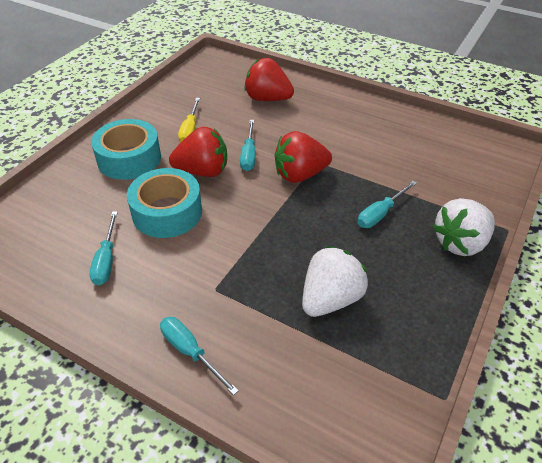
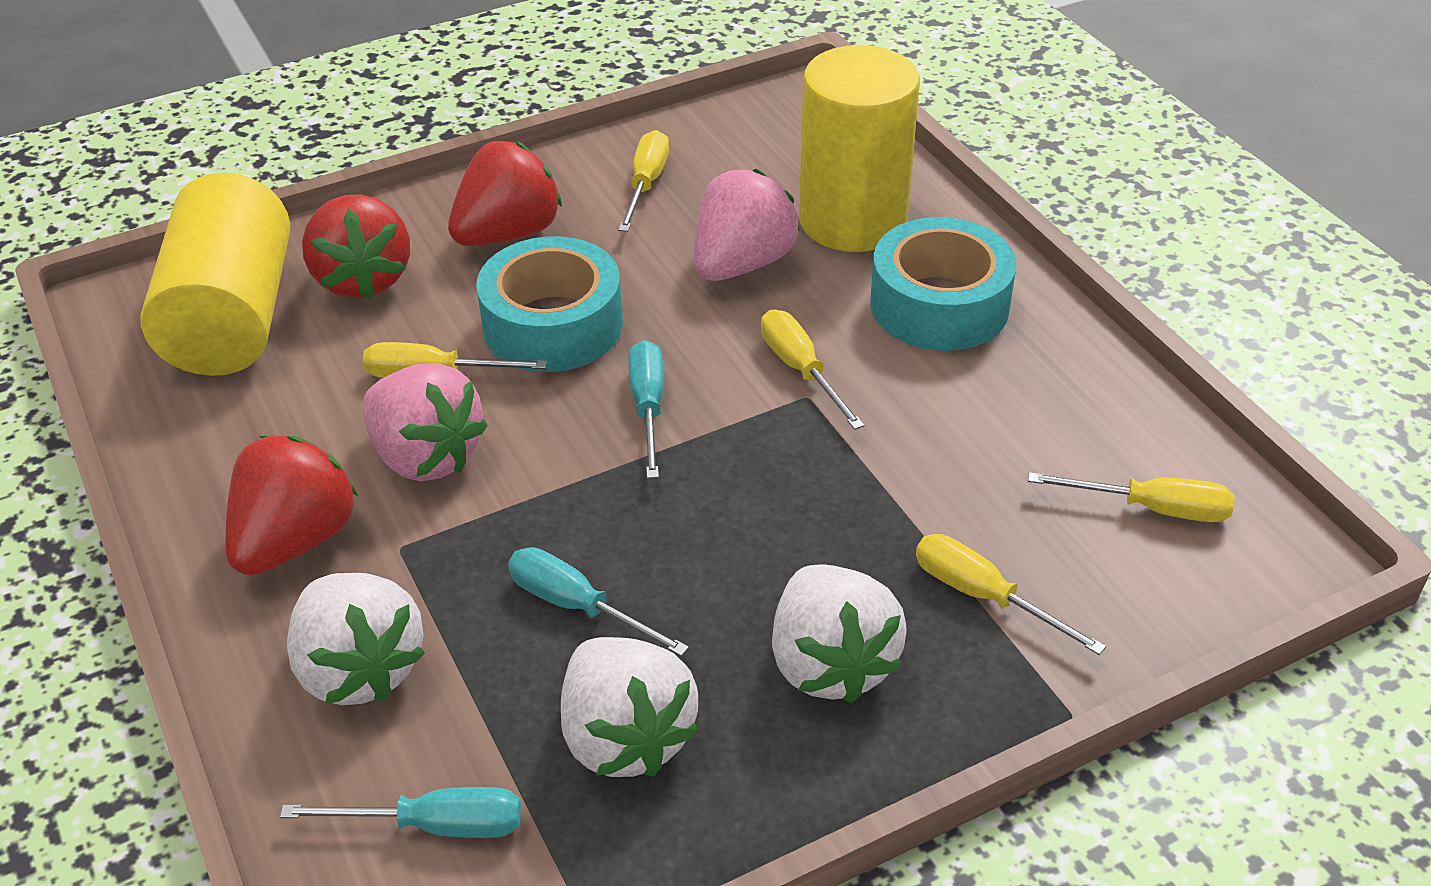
pink strawberry: 0 -> 2
turquoise screwdriver: 4 -> 3
white strawberry: 2 -> 3
yellow cylinder: 0 -> 2
yellow screwdriver: 1 -> 5

